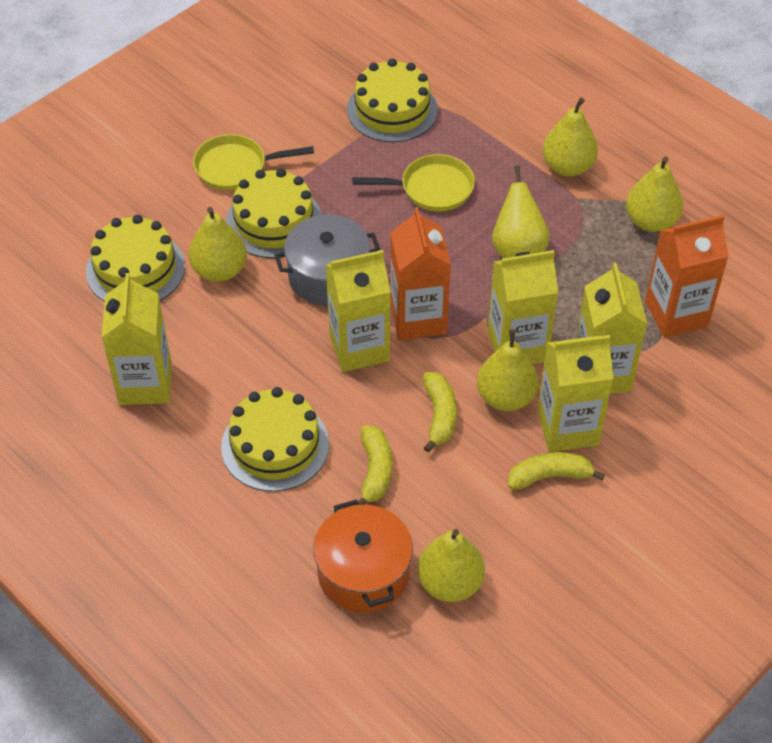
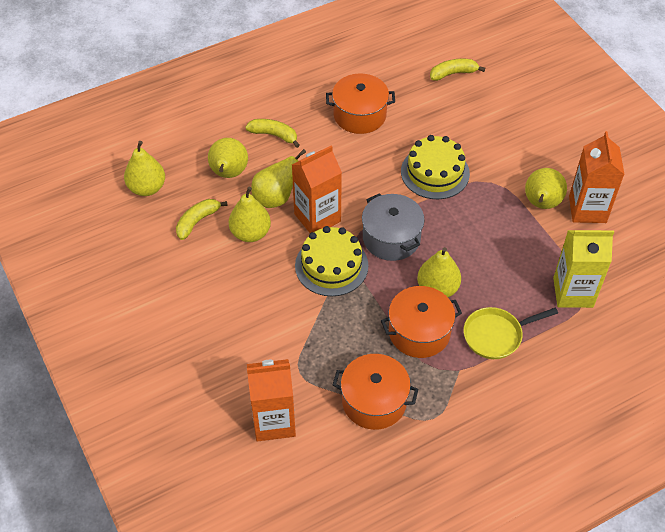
orange carton: 2 -> 3
orange pot: 1 -> 3
yellow cake: 4 -> 2
yellow carton: 5 -> 1
yellow pan: 2 -> 1

